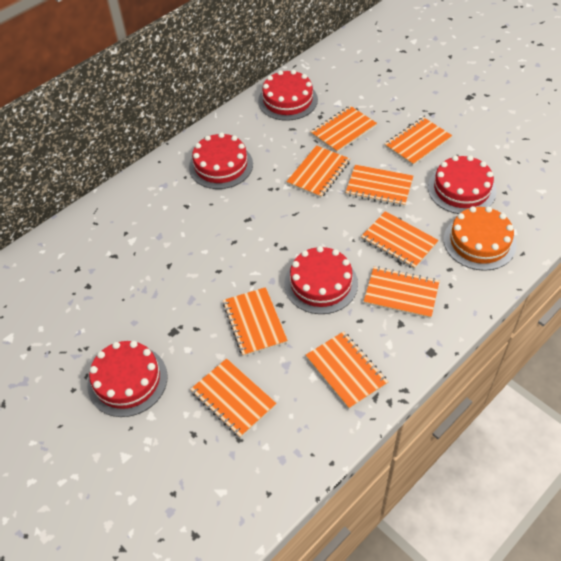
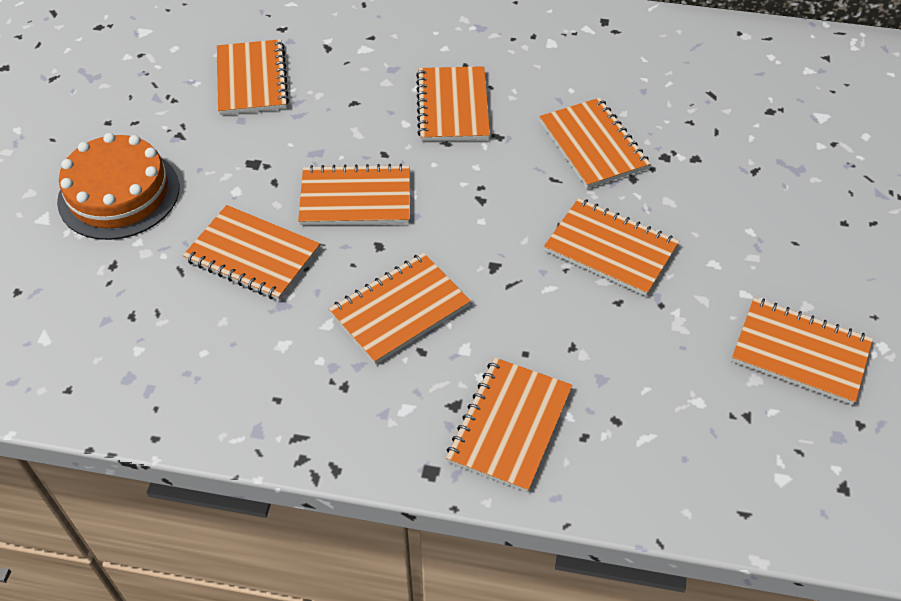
red cake: 5 -> 0

